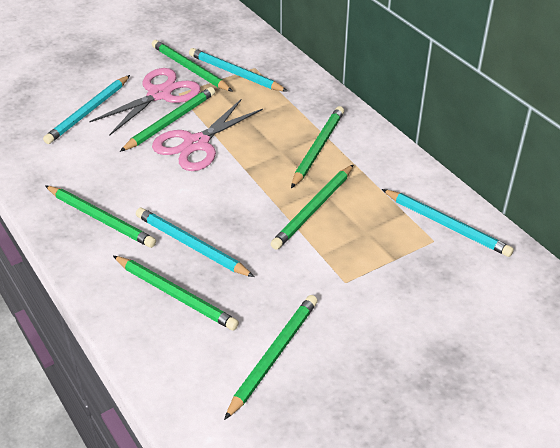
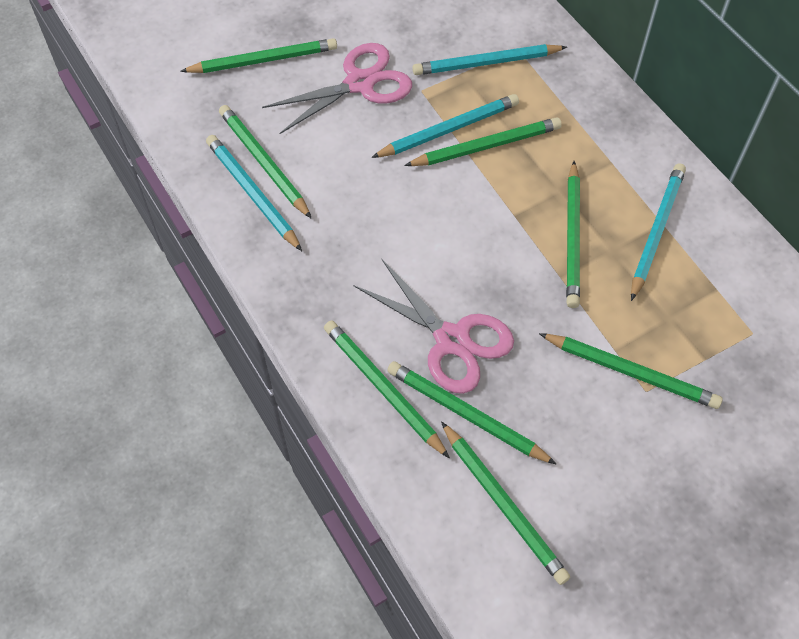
green pencil: 7 -> 8

